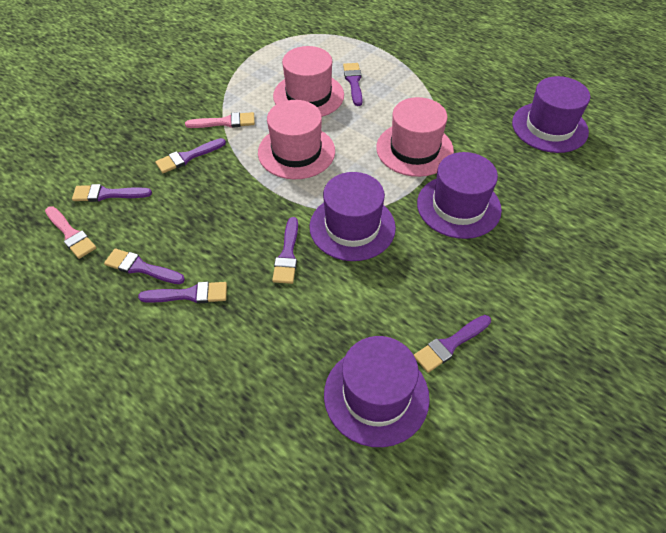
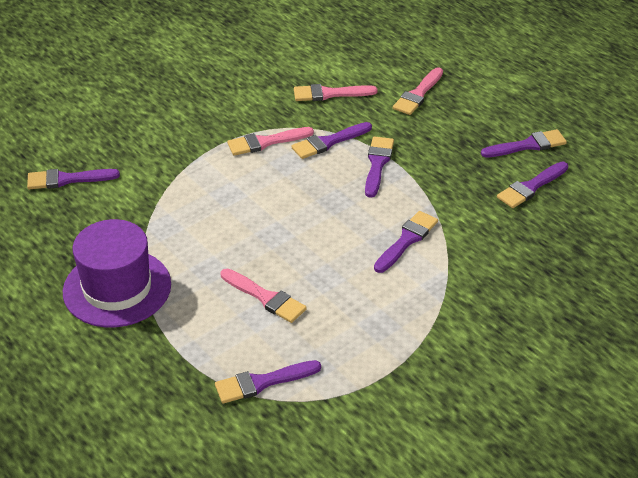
pink brush: 2 -> 4
pink hat: 3 -> 0
purple hat: 4 -> 1

